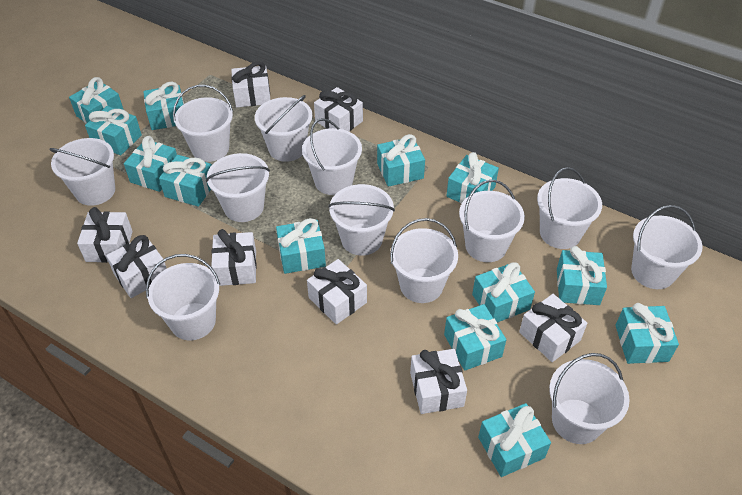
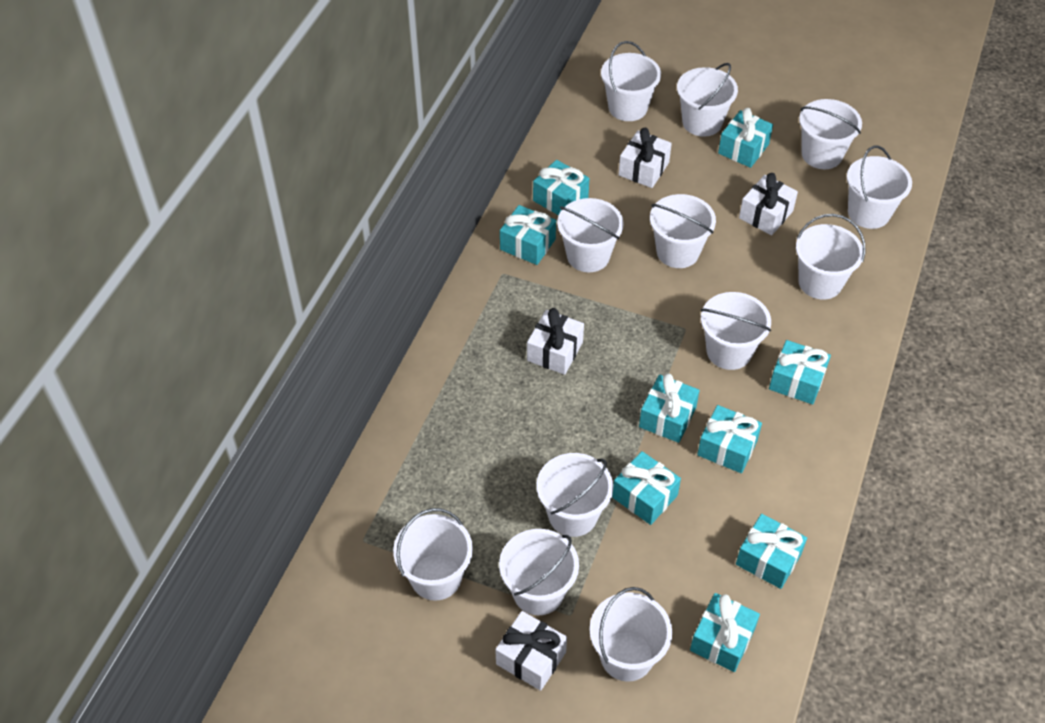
turquoise gift: 13 -> 9
white gift: 8 -> 4

